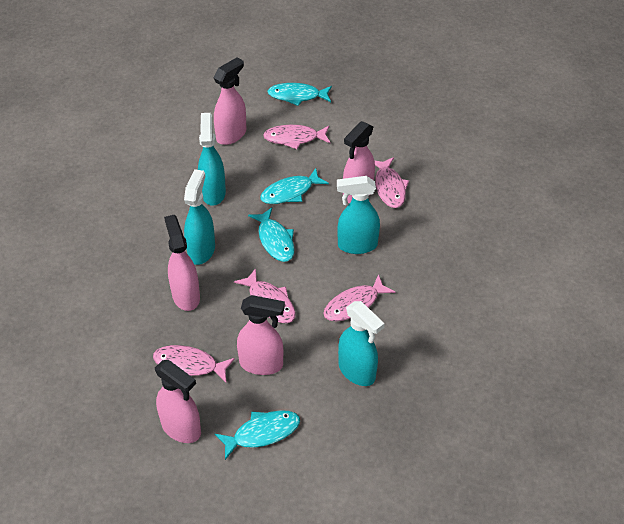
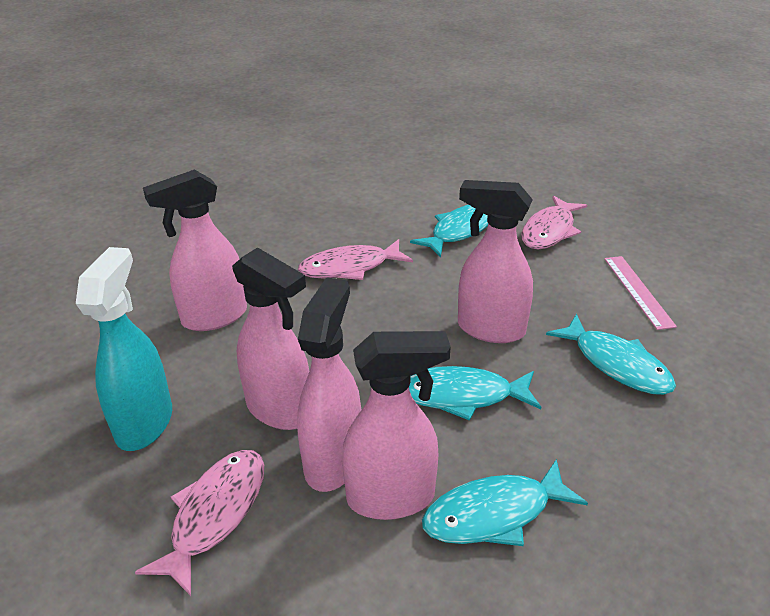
pink fish: 5 -> 3
pink ruler: 0 -> 1
turquoise spray bottle: 4 -> 1

